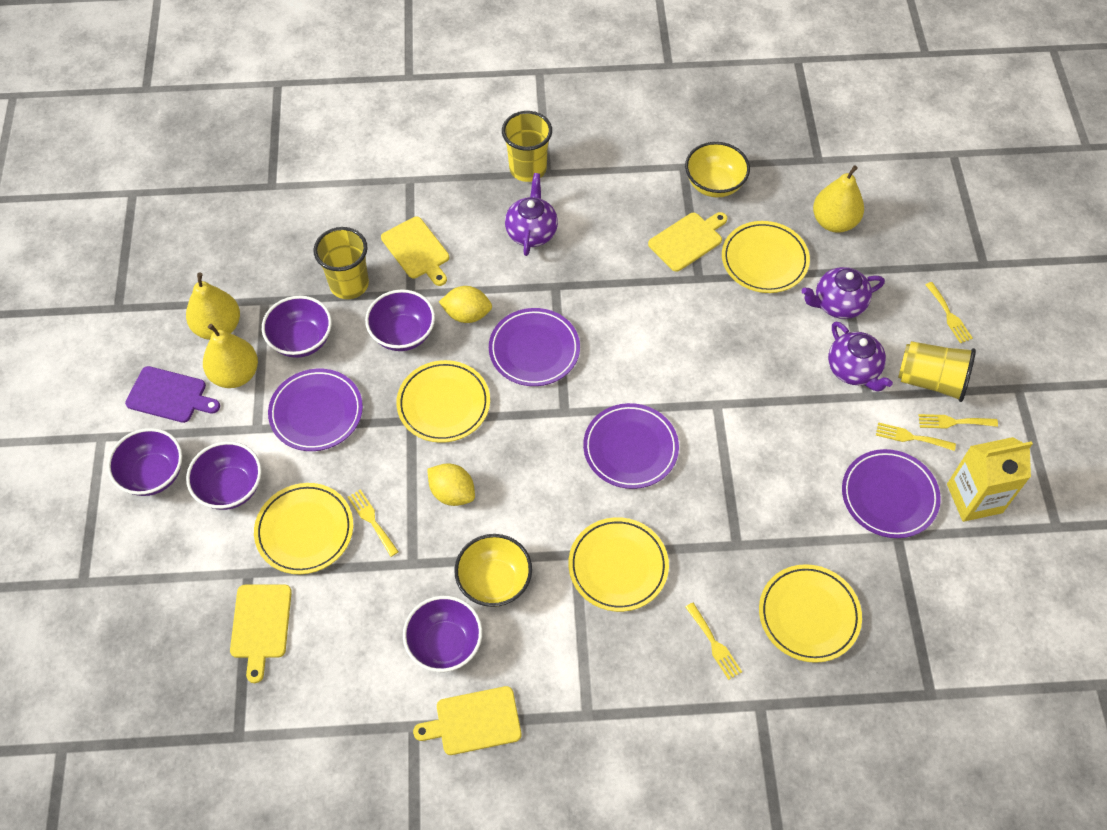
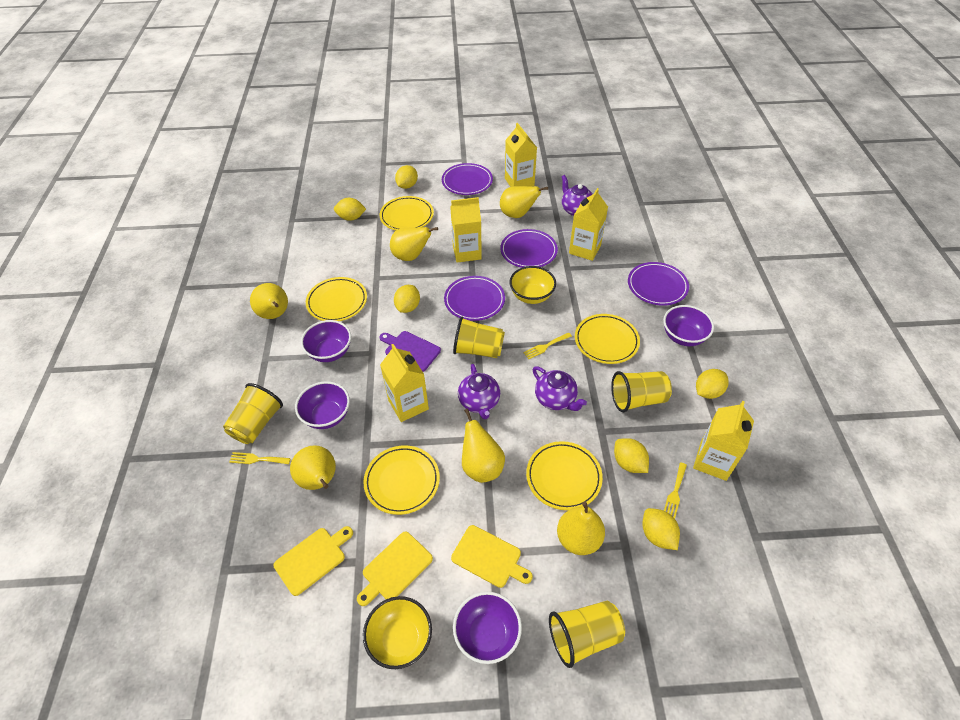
purple bowl: 5 -> 4
yellow carton: 1 -> 5
yellow cup: 3 -> 4
yellow cutting board: 4 -> 3
yellow fork: 5 -> 3
yellow lemon: 2 -> 6
yellow pear: 3 -> 6

